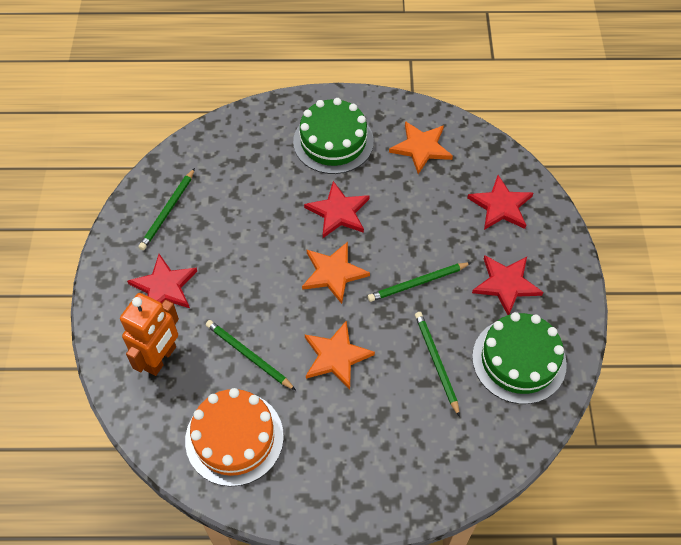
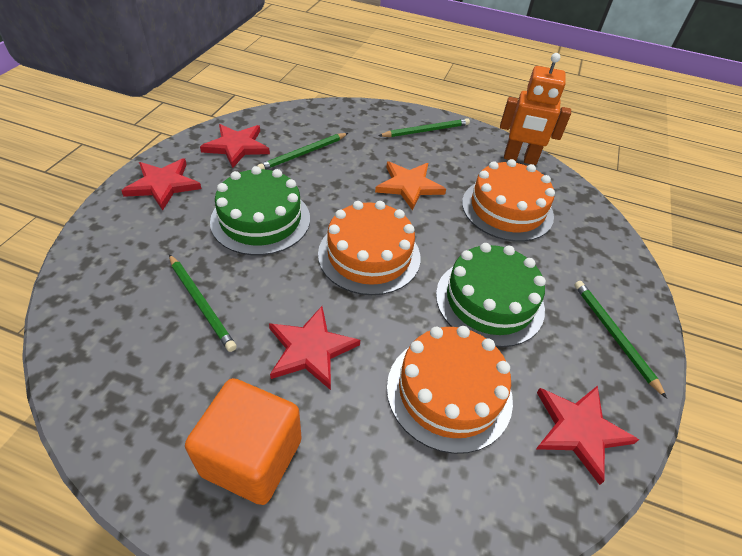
orange cake: 1 -> 3
orange cube: 0 -> 1
orange star: 3 -> 1

